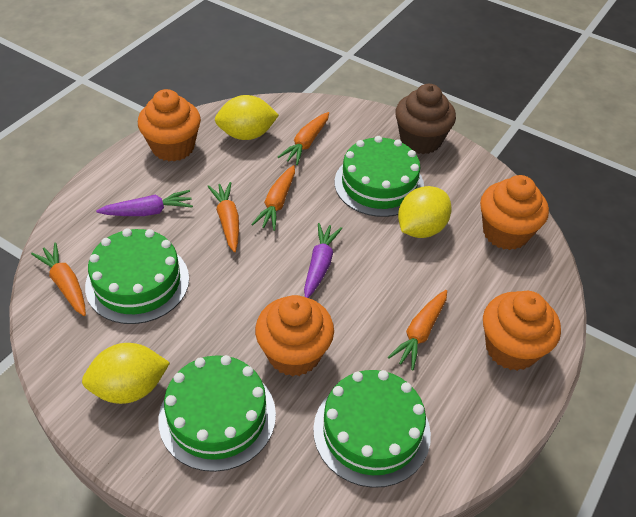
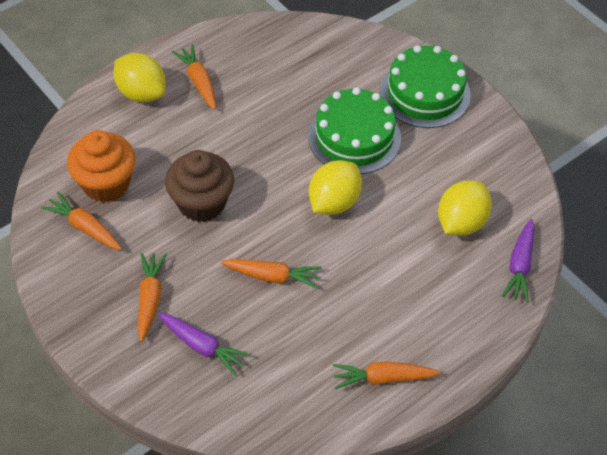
green cake: 4 -> 2
orange cupcake: 4 -> 1

